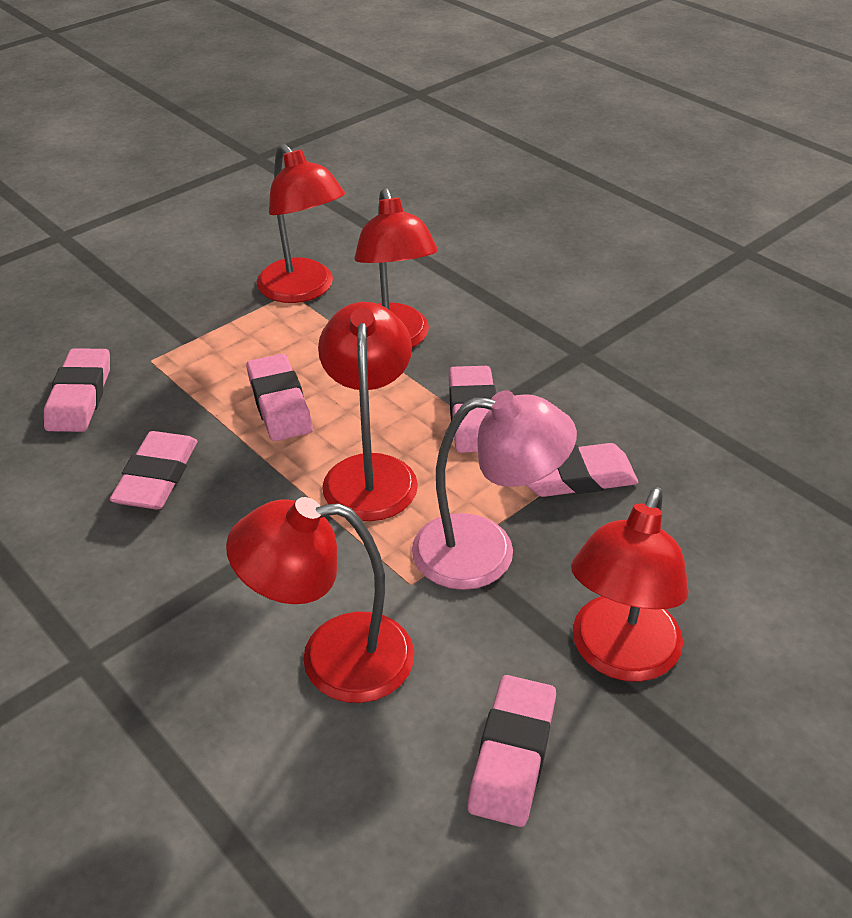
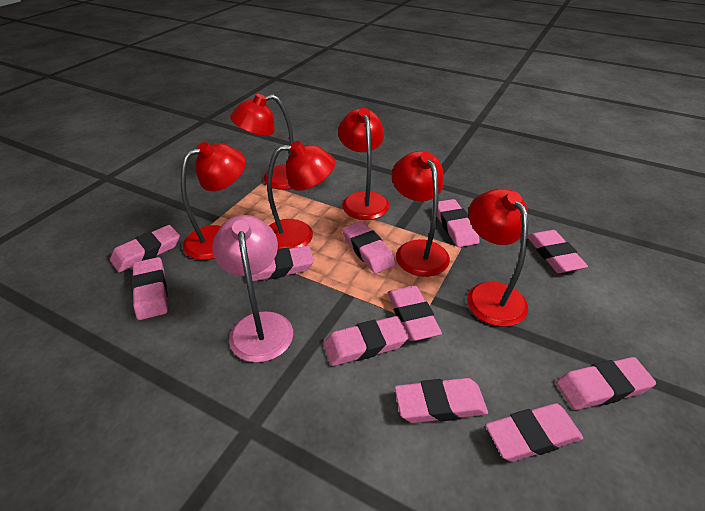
pink eraser: 6 -> 11
red lamp: 5 -> 6

